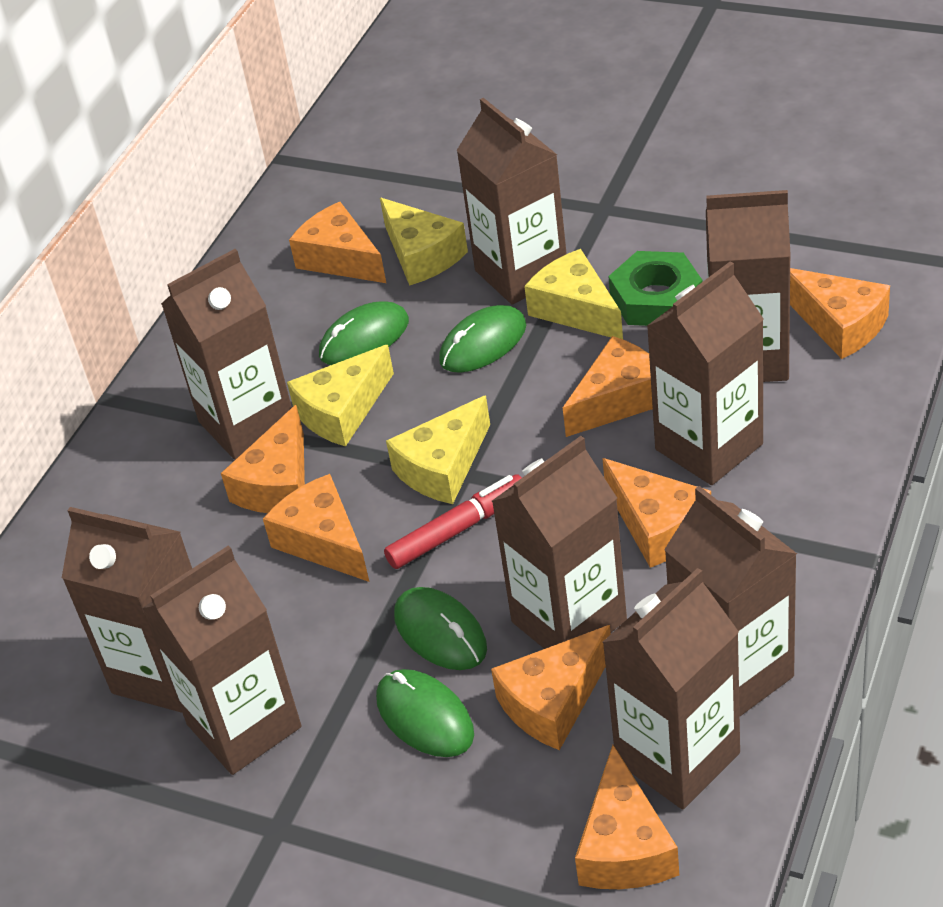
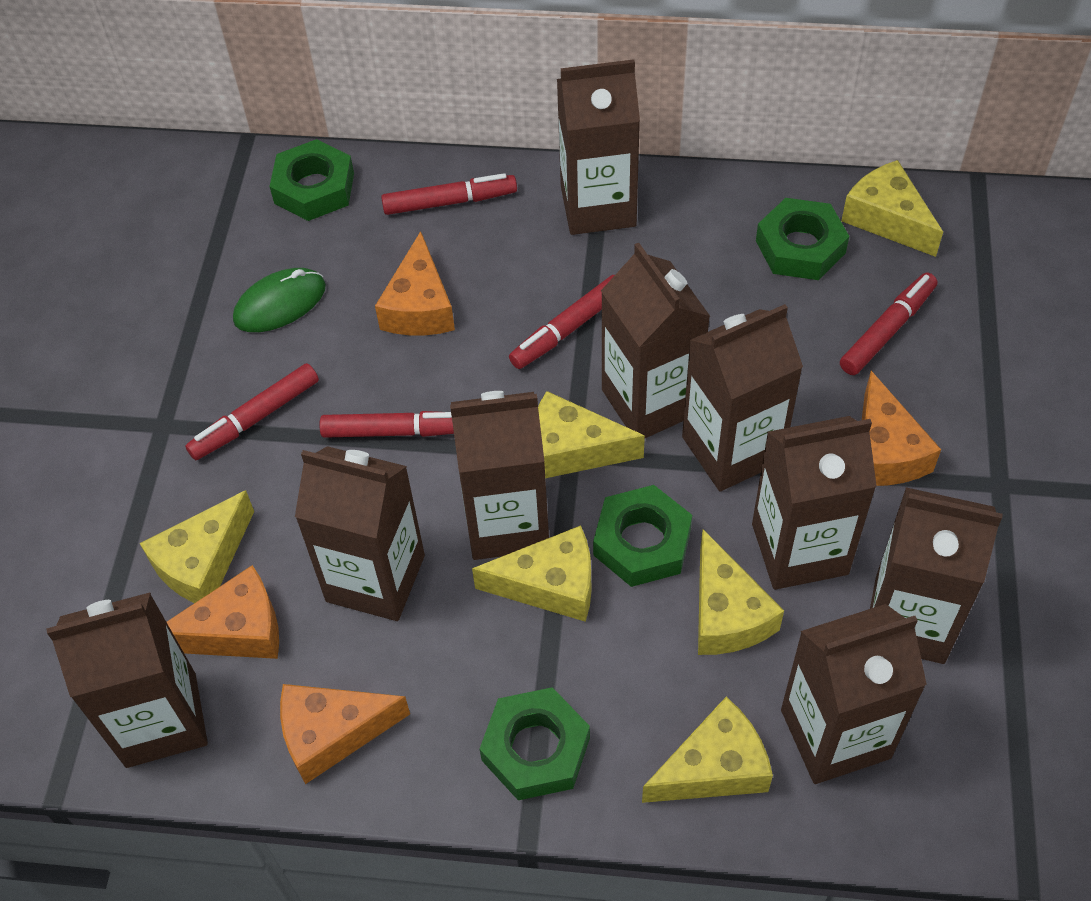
green mouse: 4 -> 1
green nut: 1 -> 4
orange cheese: 8 -> 4
red marker: 1 -> 5
yellow cheese: 4 -> 6

